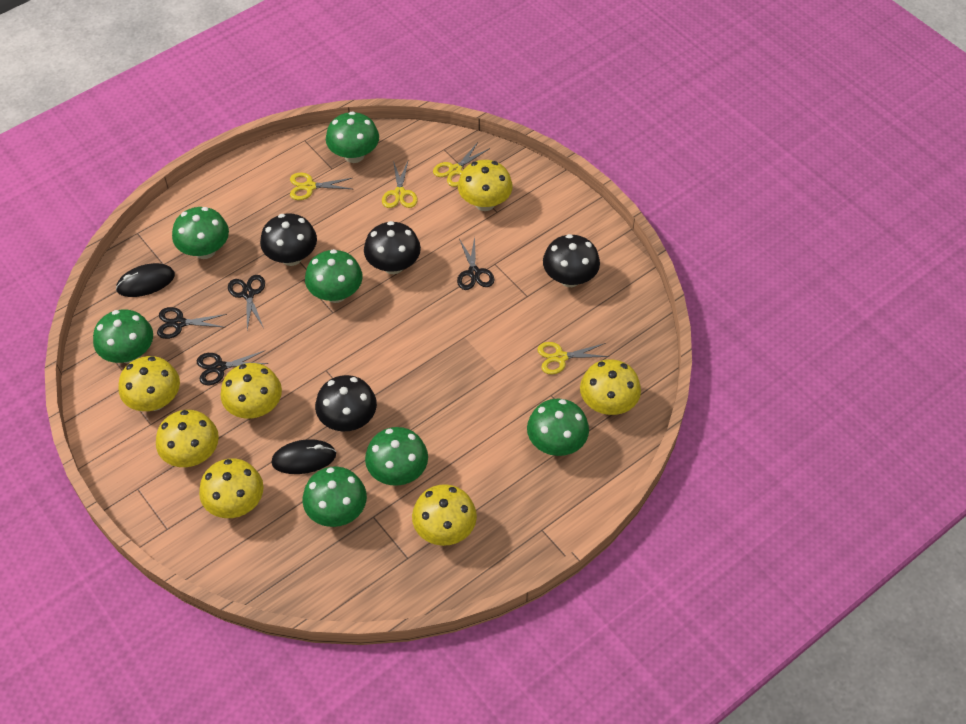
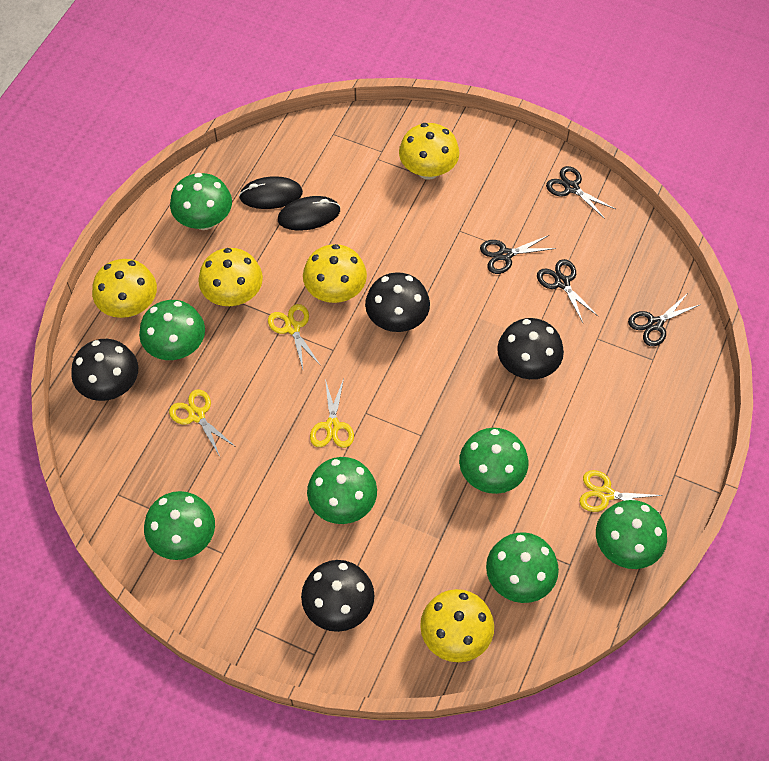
yellow mushroom: 7 -> 5

